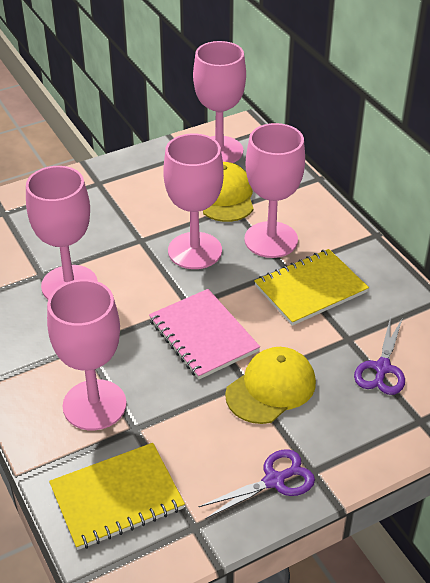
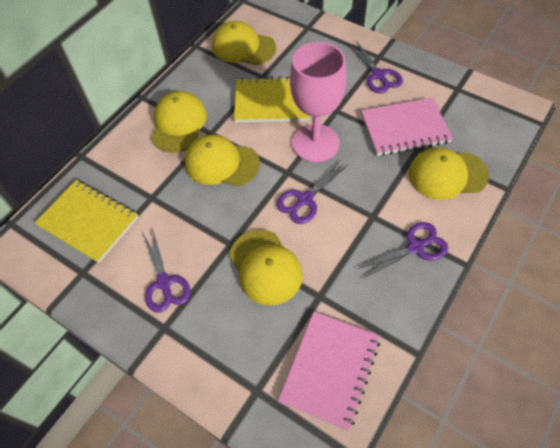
pink goblet: 5 -> 1
pink notebook: 1 -> 2
purple scissors: 2 -> 4
yellow cap: 2 -> 5

